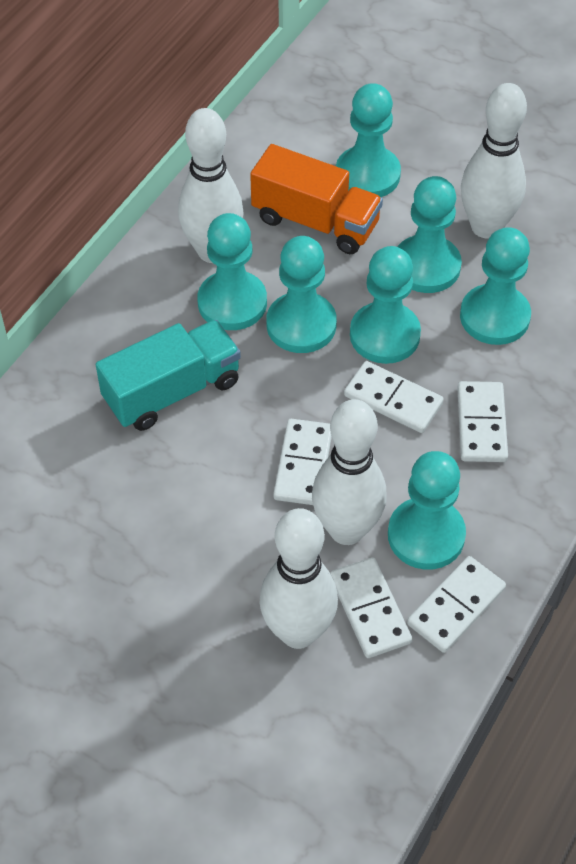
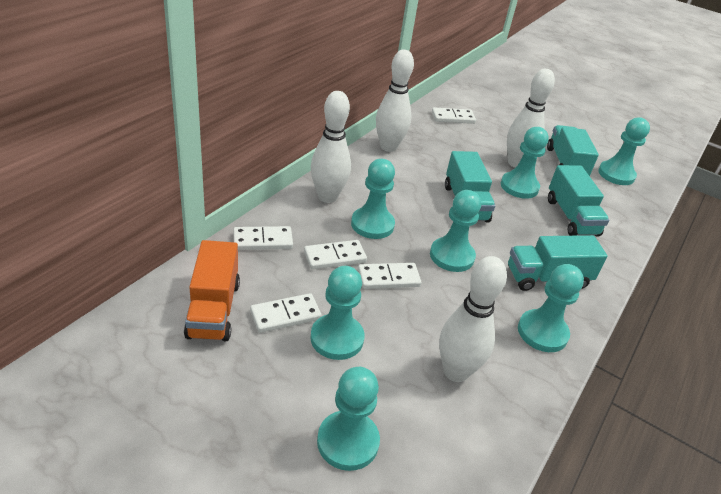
turquoise truck: 1 -> 4

